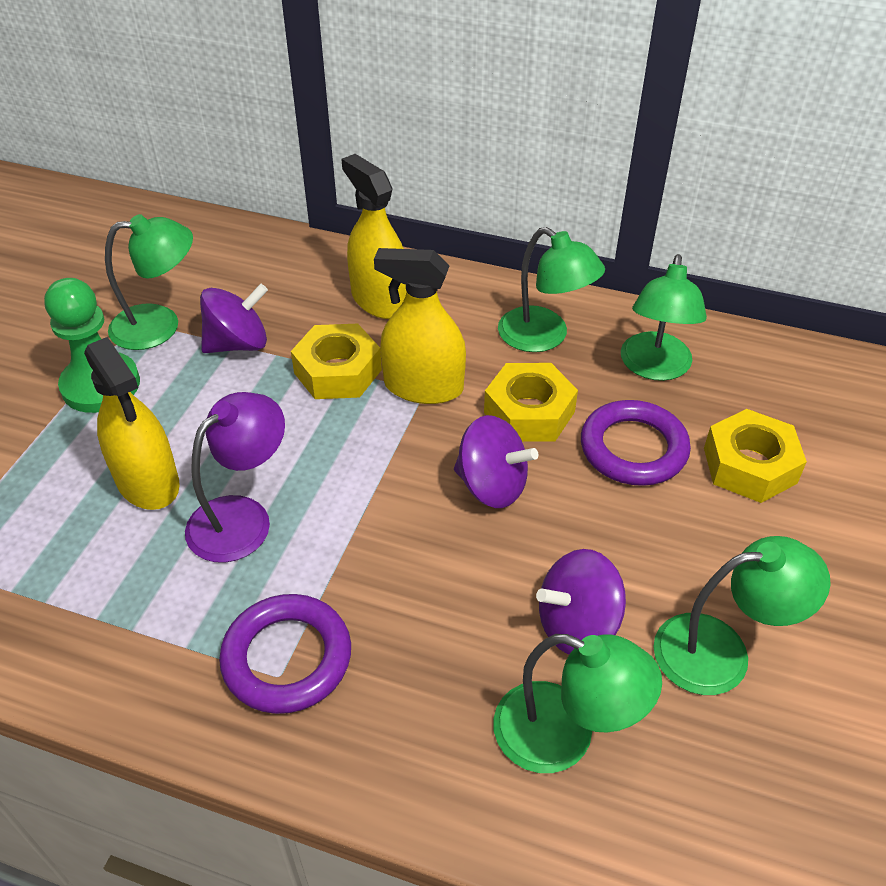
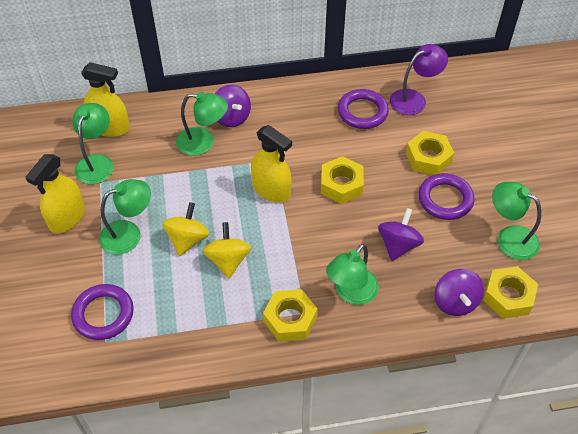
green pawn: 1 -> 0
purple ring: 2 -> 3
yellow nut: 3 -> 4
yellow spinning top: 0 -> 2

